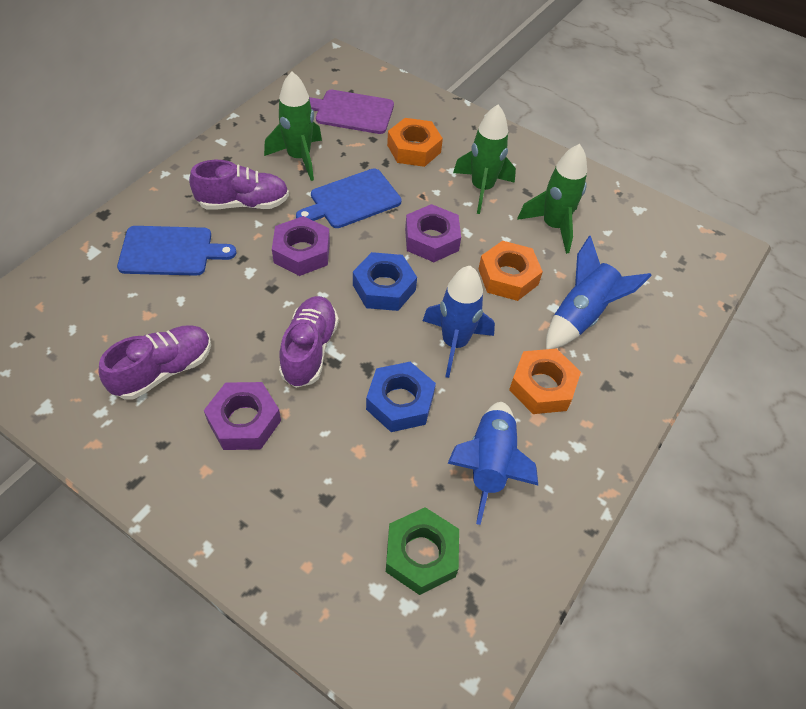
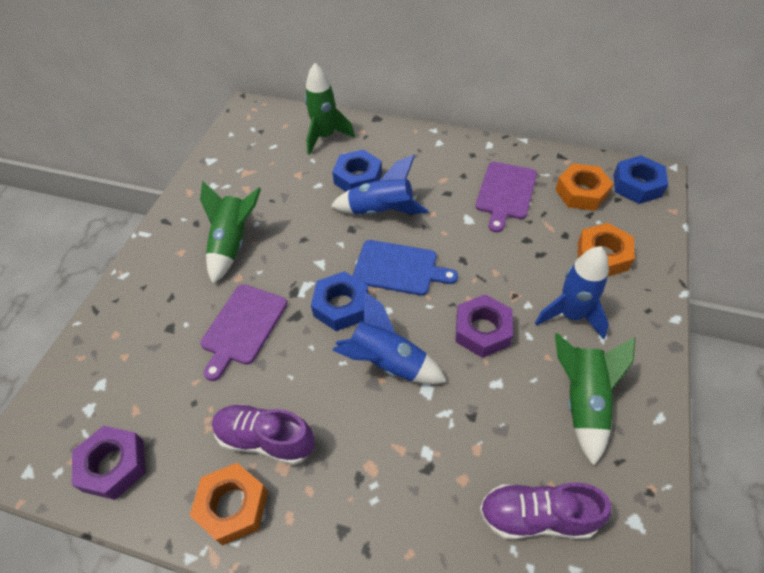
blue cutting board: 2 -> 1
blue nut: 2 -> 3
green nut: 1 -> 0
purple cutting board: 1 -> 2
purple nut: 3 -> 2
purple shoe: 3 -> 2

